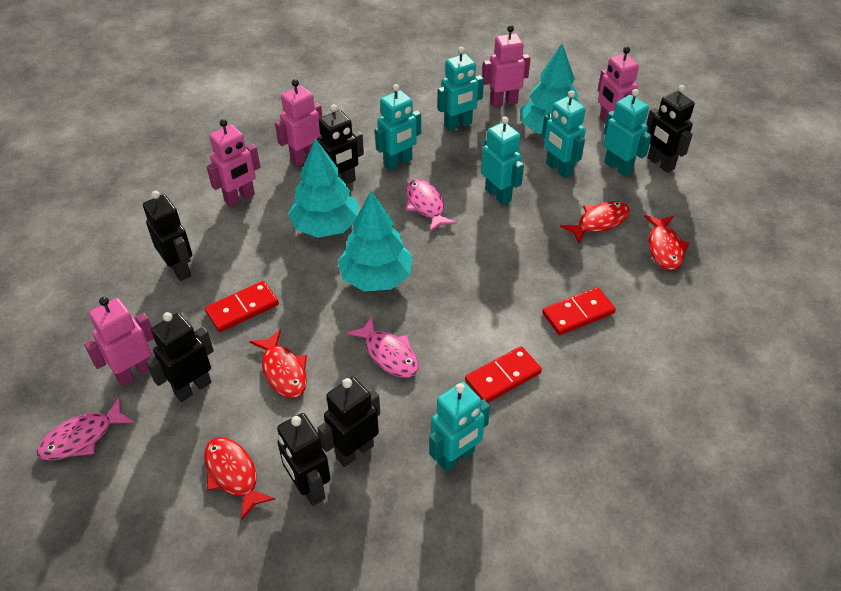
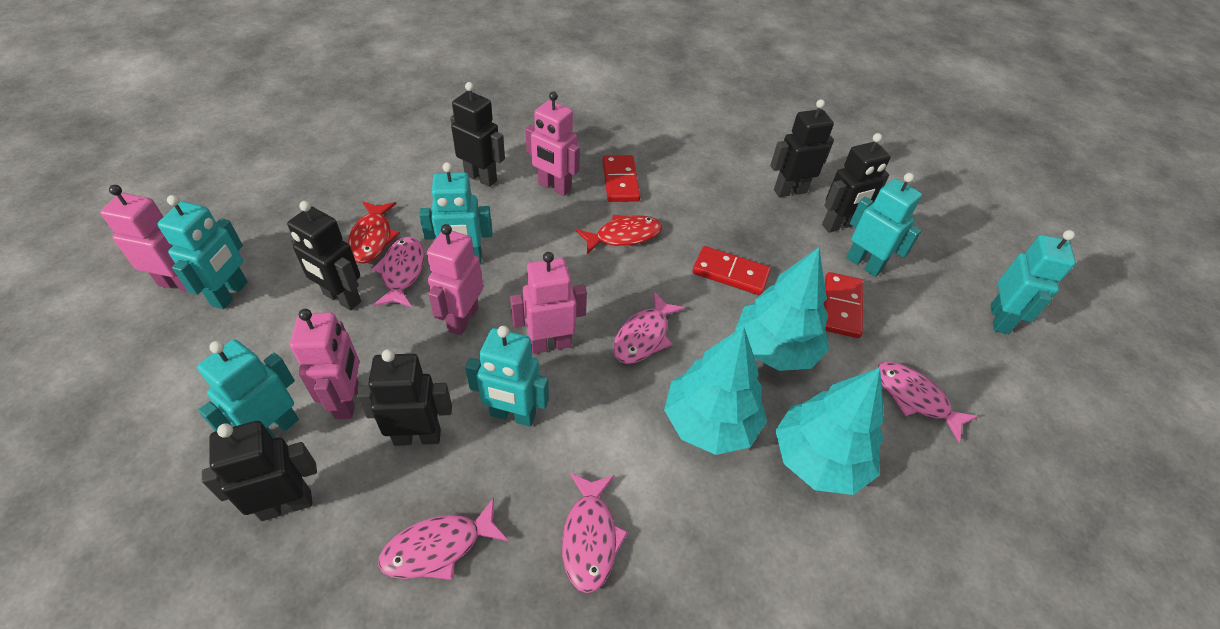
pink fish: 3 -> 5
red fish: 4 -> 2

